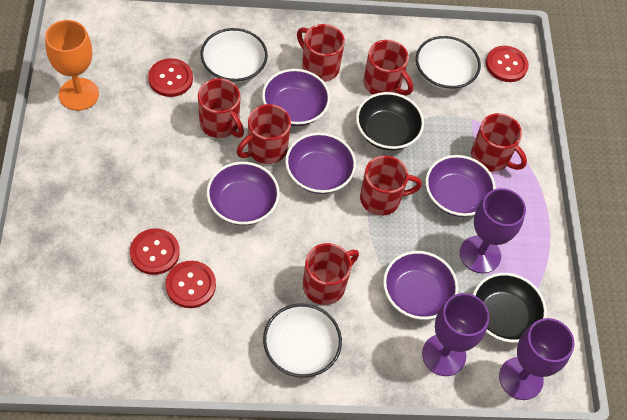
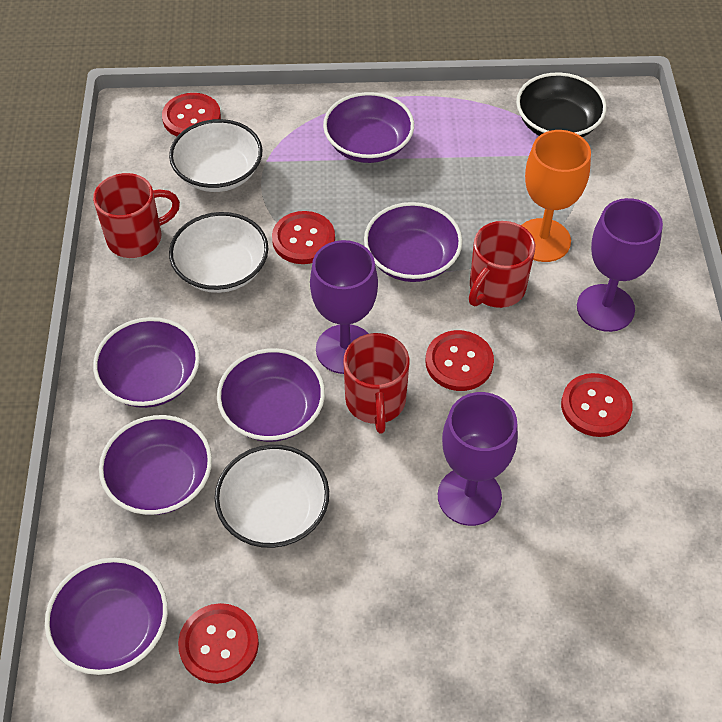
black bowl: 2 -> 1
purple bowl: 5 -> 6
red button: 4 -> 5
red mug: 7 -> 3

